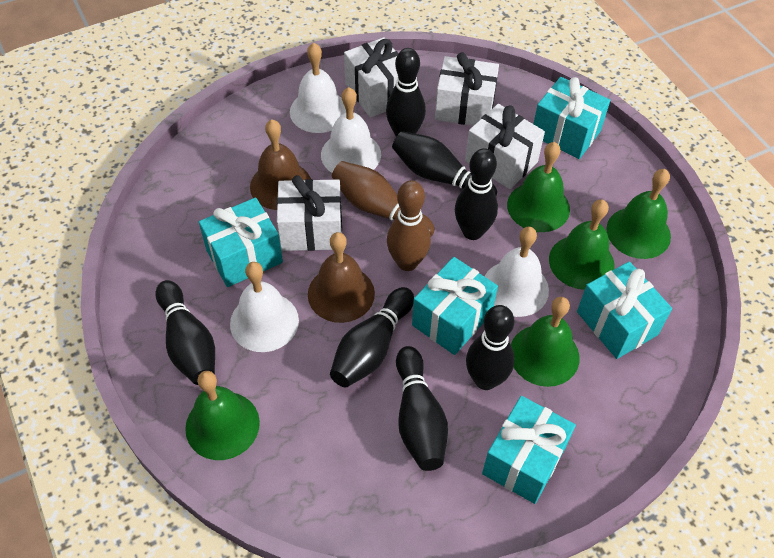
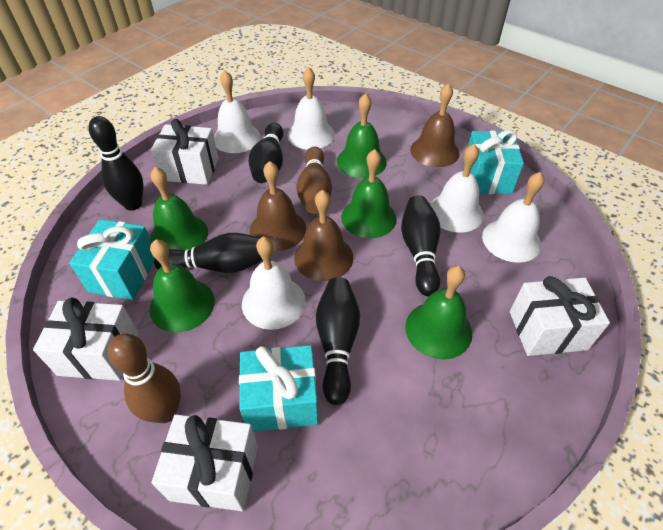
black bowling pin: 7 -> 5
brown bell: 2 -> 3
turquoise gift: 5 -> 3
white bell: 4 -> 5

